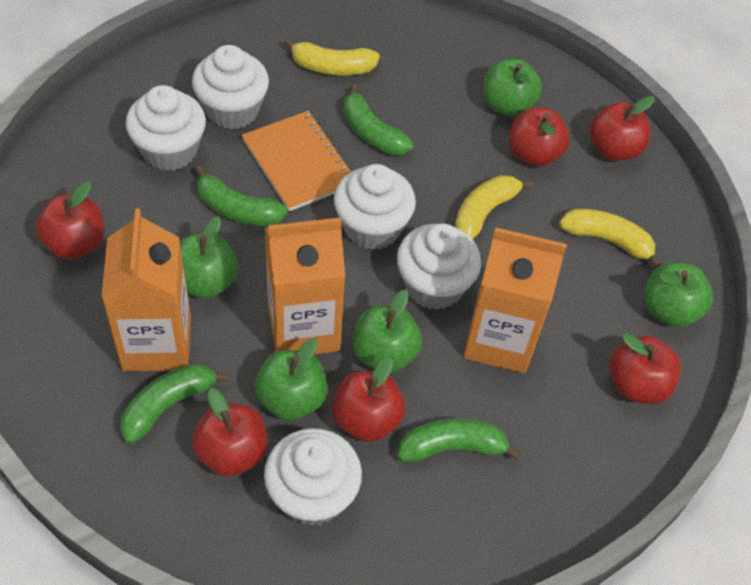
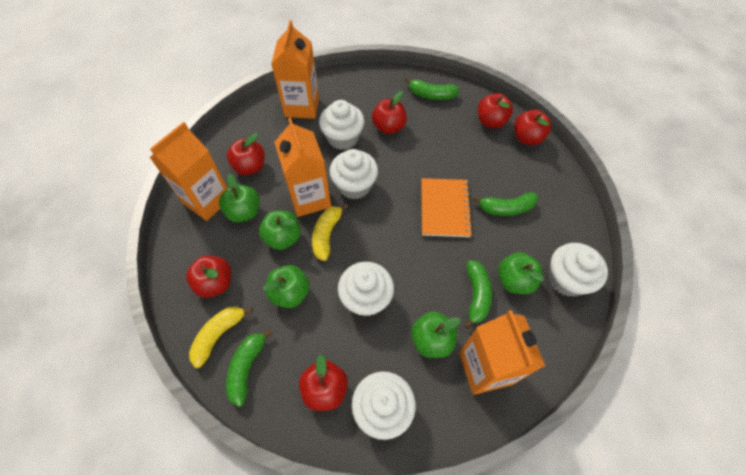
orange carton: 3 -> 4
yellow banana: 3 -> 2

